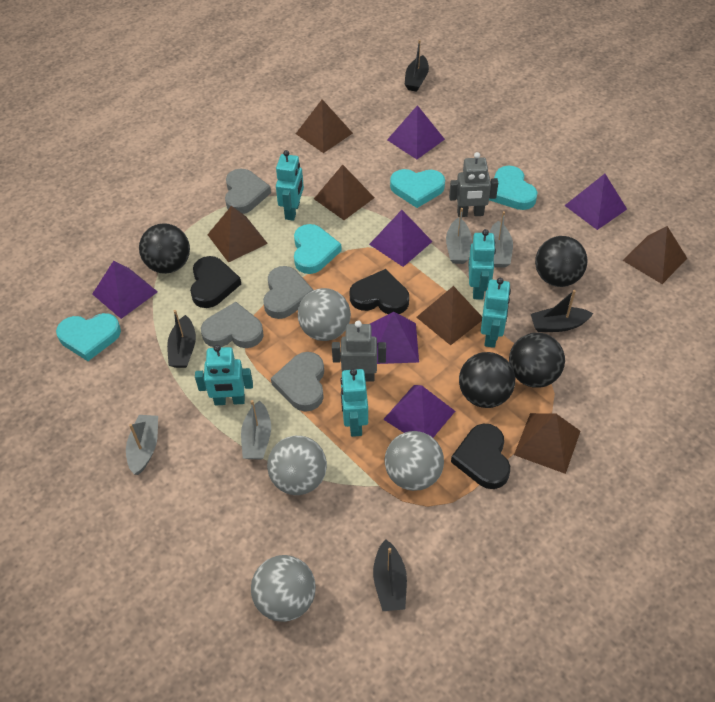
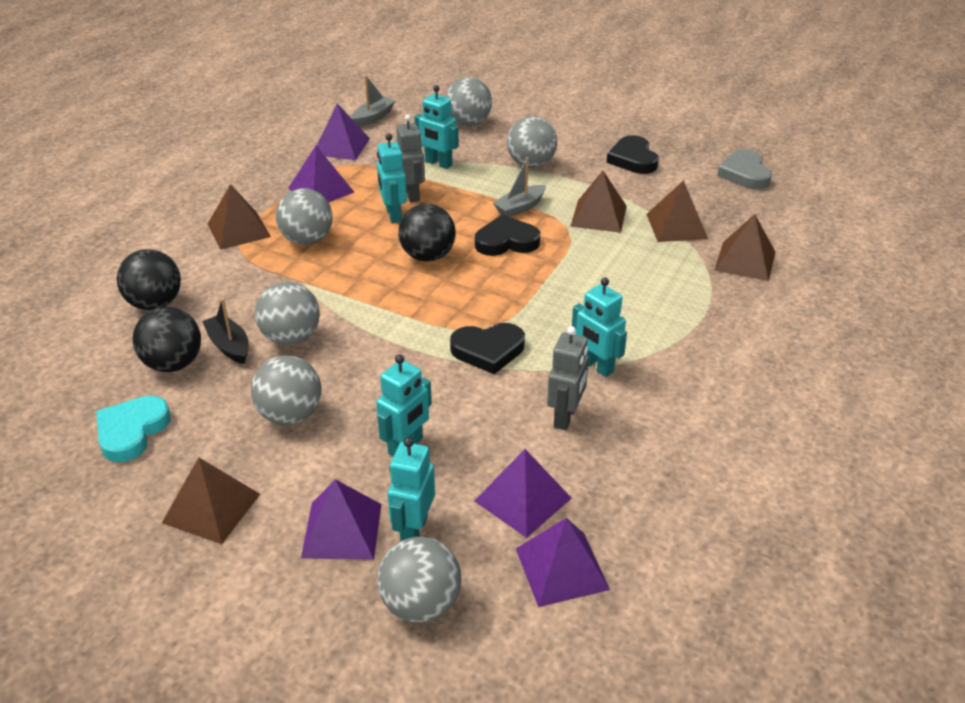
black ball: 4 -> 3
black boat: 4 -> 1
brown pyramid: 6 -> 5
grey ball: 4 -> 6
grey boat: 4 -> 2
grey heart: 4 -> 1
purple pyramid: 6 -> 5
turquoise heart: 4 -> 1

